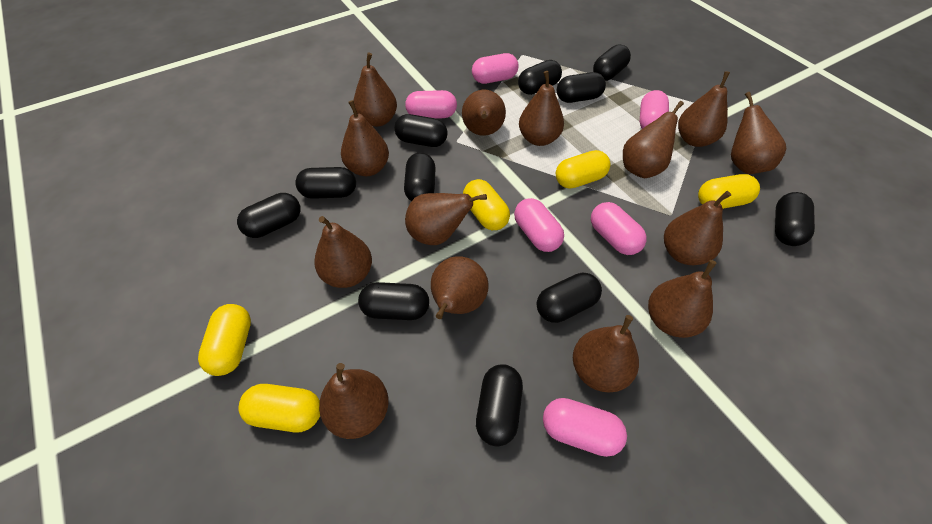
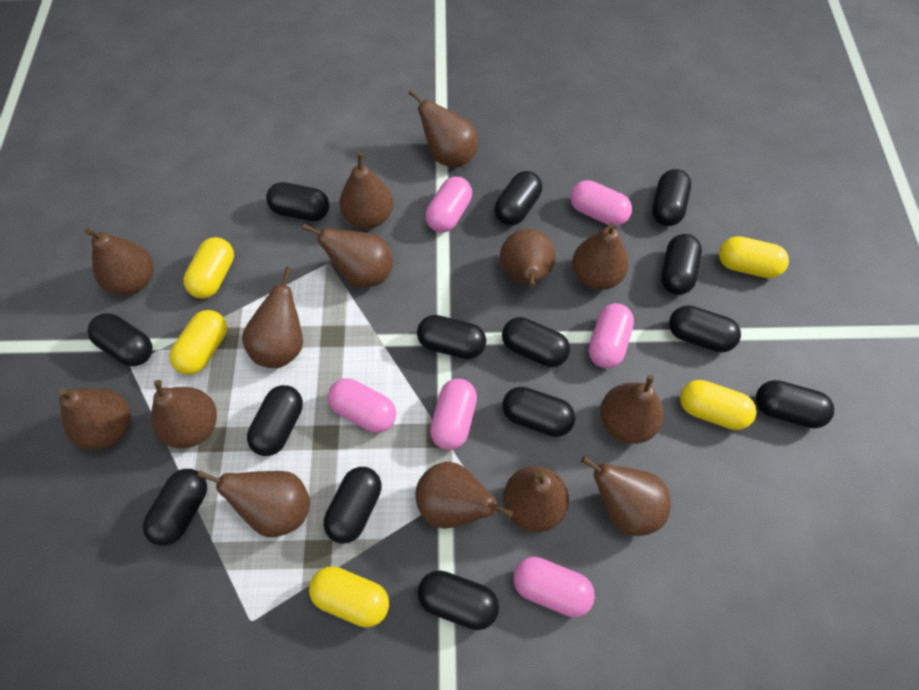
black capsule: 11 -> 14

